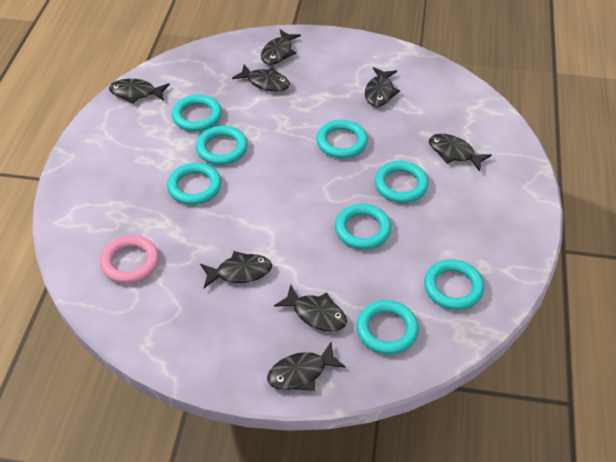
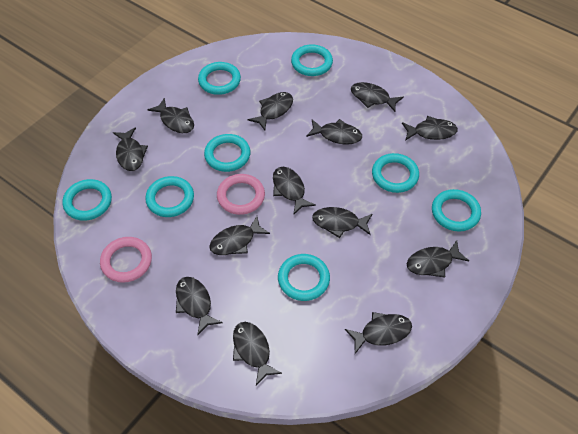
black fish: 8 -> 13
pink ring: 1 -> 2

